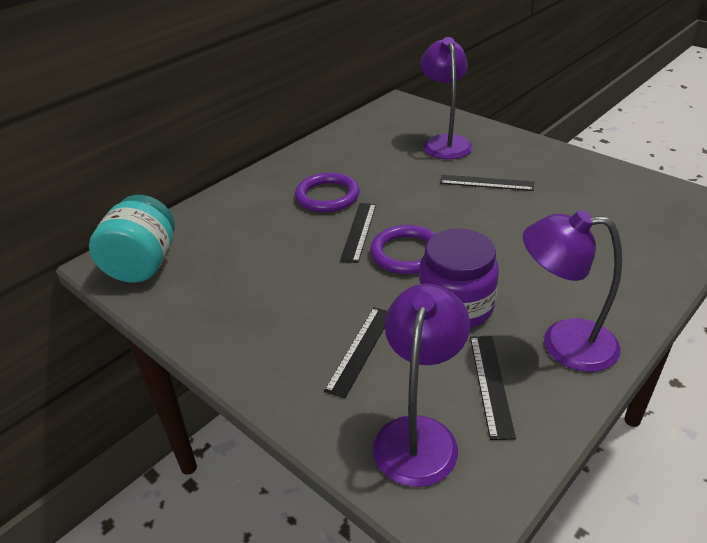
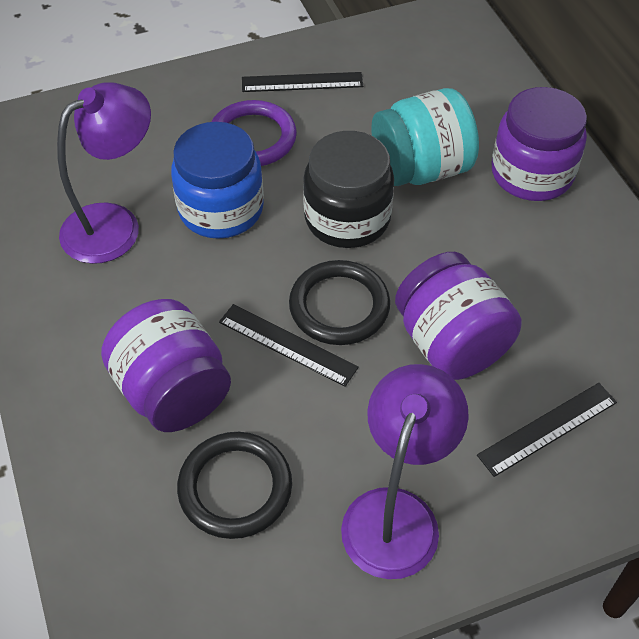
black jar: 0 -> 1
black ring: 0 -> 2
black ruler: 4 -> 3
blue jar: 0 -> 1
purple jar: 1 -> 3
purple lamp: 3 -> 2
purple ring: 2 -> 1

